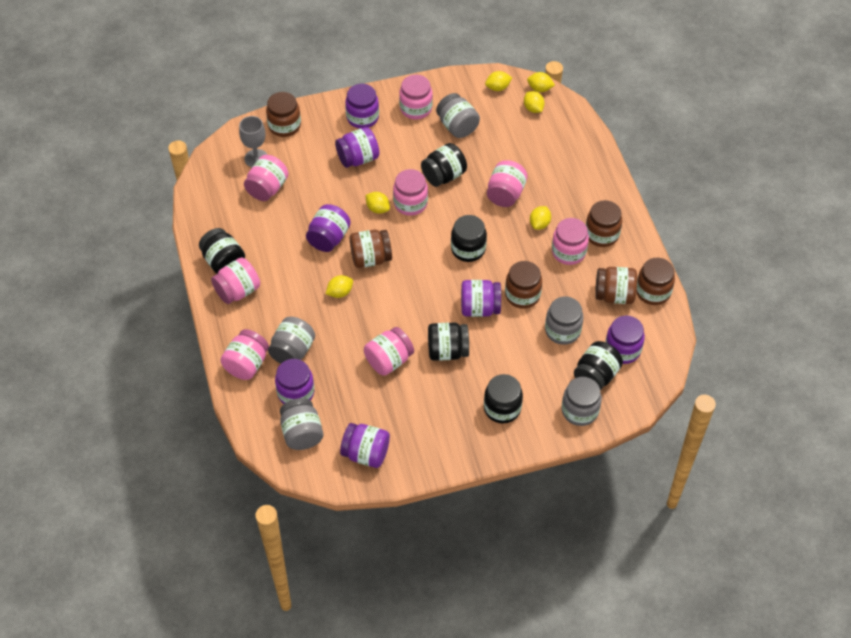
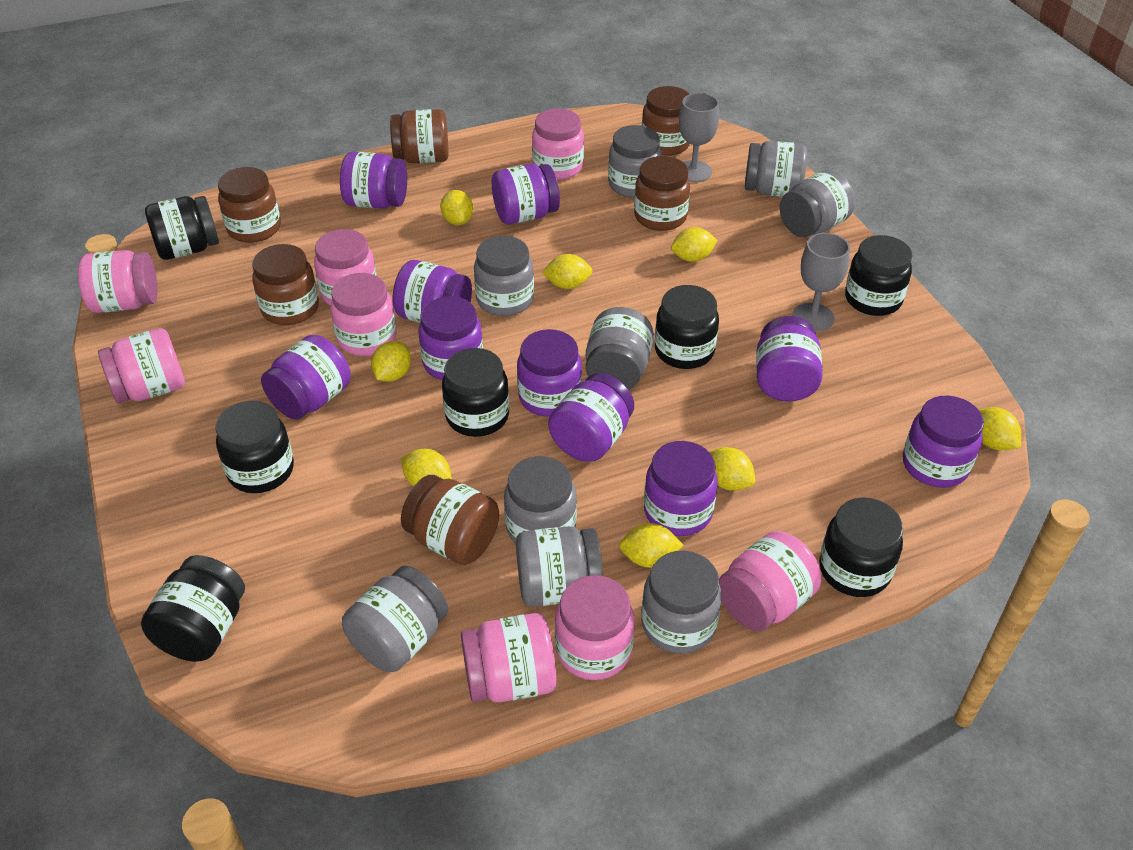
black jar: 6 -> 7
grey goblet: 1 -> 2
grey jar: 5 -> 9
purple jar: 7 -> 10
yellow lemon: 6 -> 8

